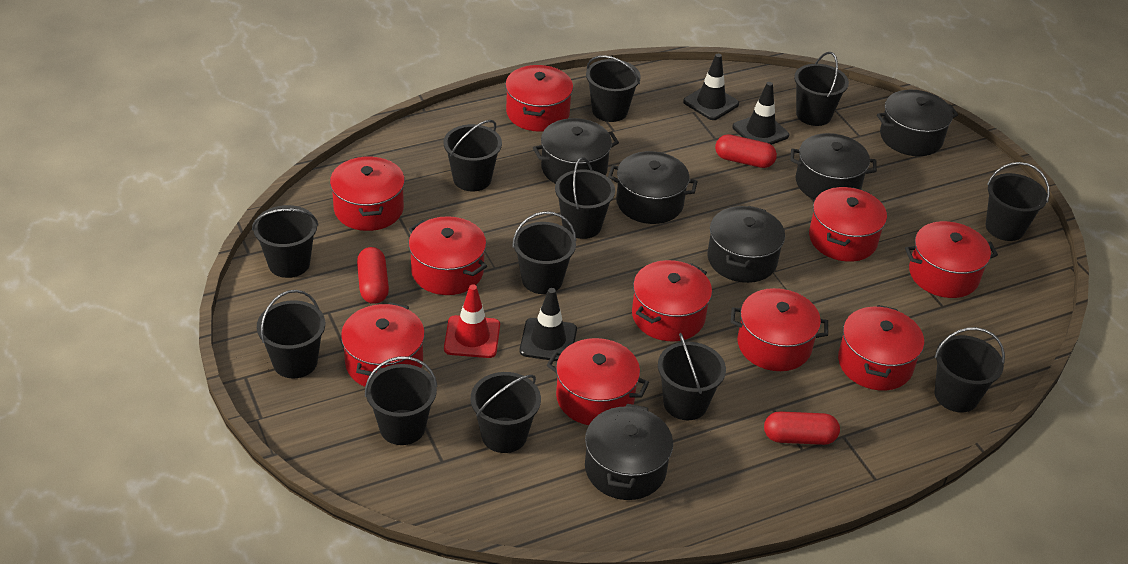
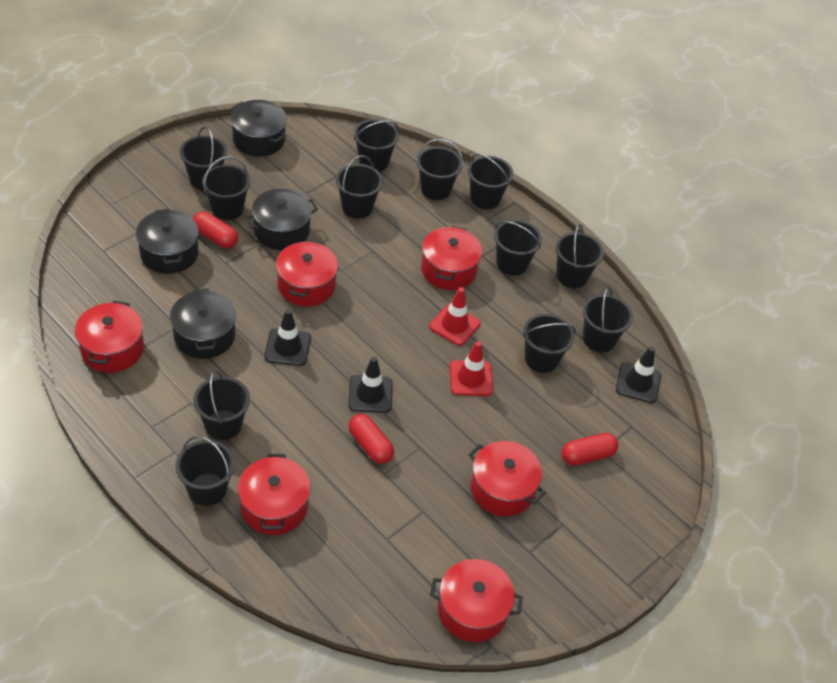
black pot: 6 -> 4
red pot: 10 -> 6
red traffic cone: 1 -> 2

